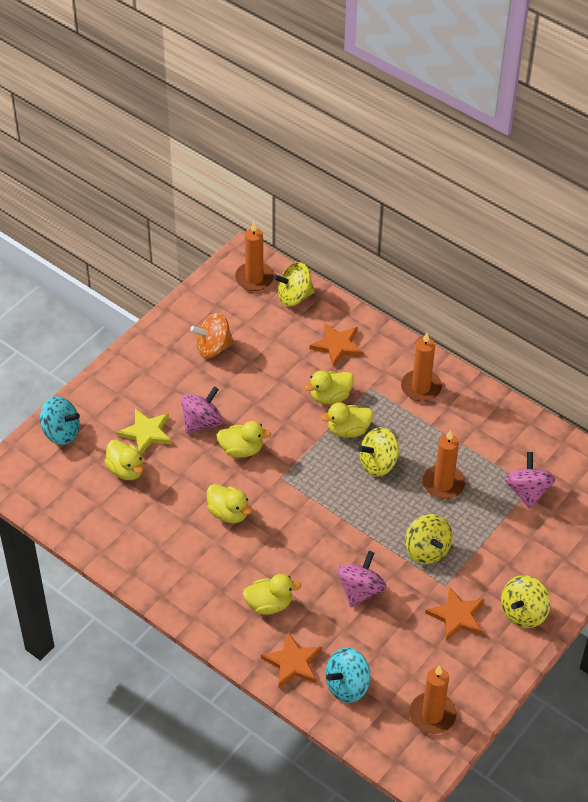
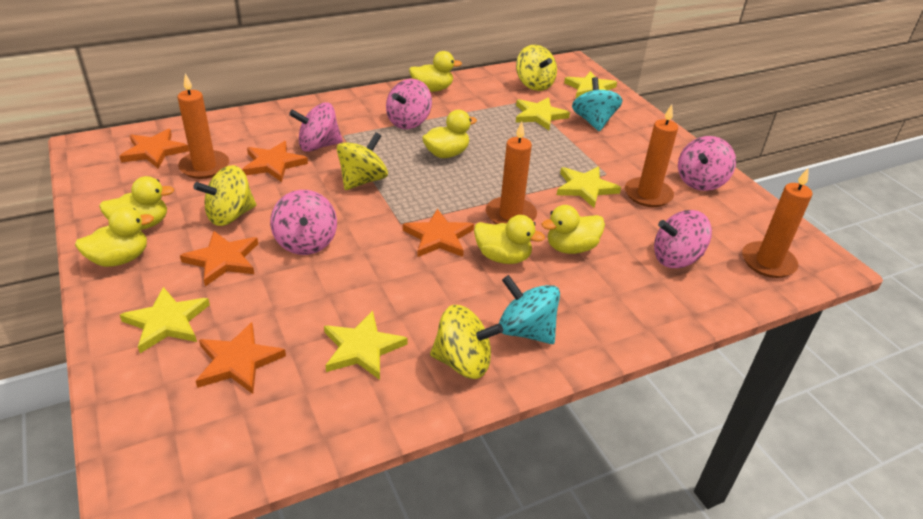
orange spinning top: 1 -> 0
orange star: 3 -> 5
pink spinning top: 3 -> 5
yellow star: 1 -> 5

